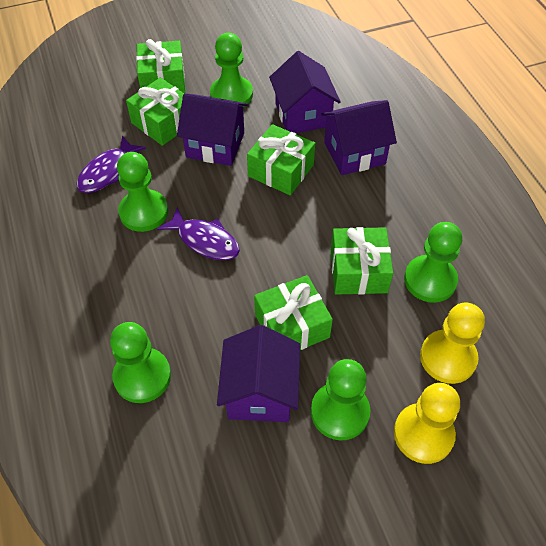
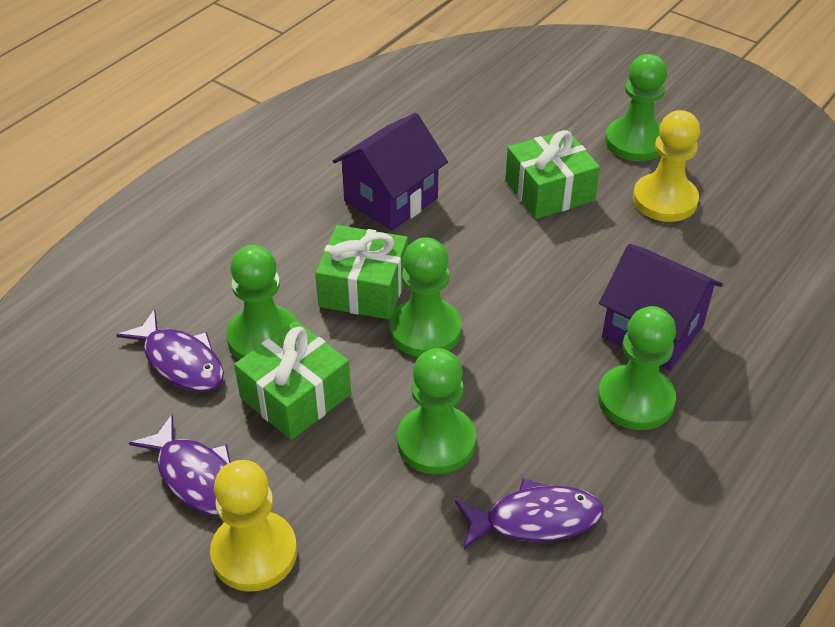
green gift: 5 -> 3
purple fish: 2 -> 3
purple house: 4 -> 2

